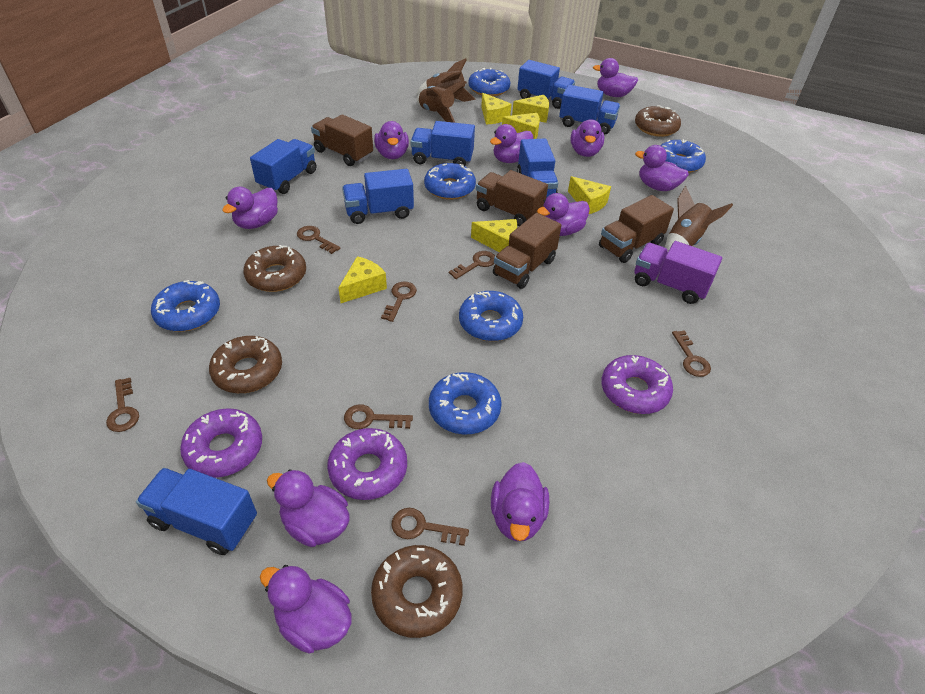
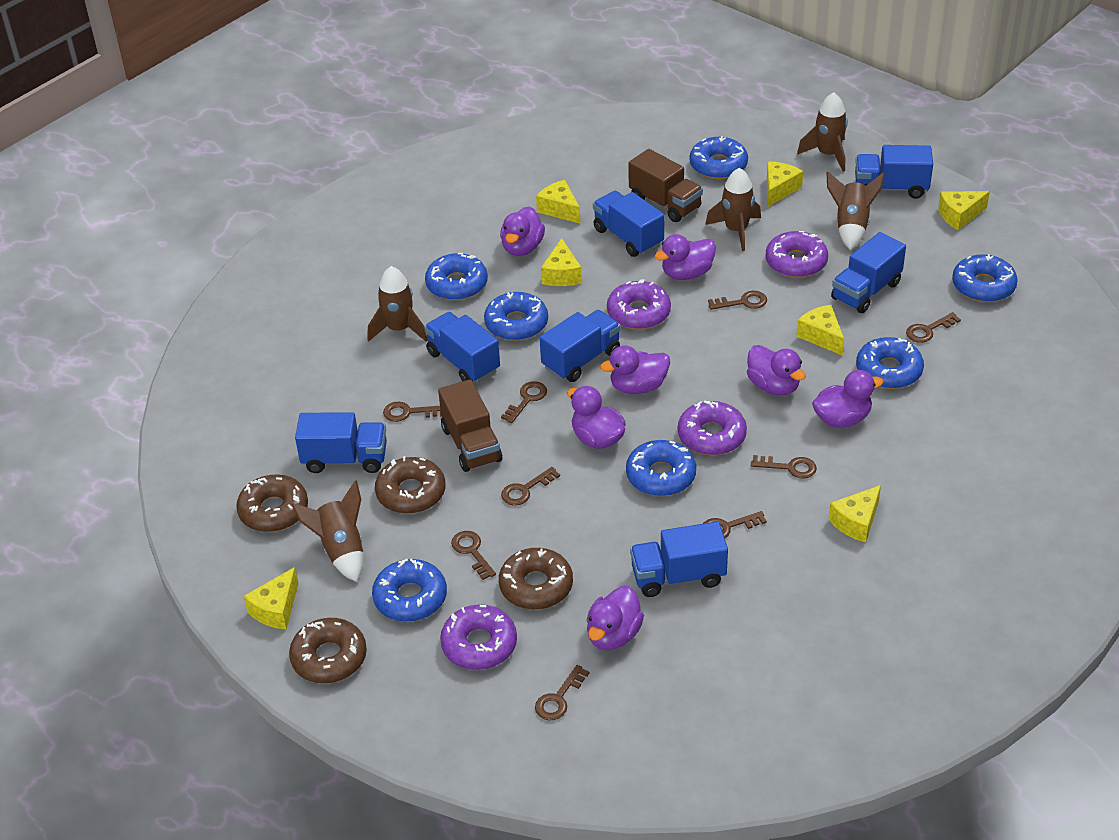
blue donut: 6 -> 7
brown key: 7 -> 9
brown rocket: 3 -> 5
brown truck: 4 -> 2
purple donut: 3 -> 4
purple duck: 10 -> 7
purple truck: 1 -> 0
yellow cheese: 6 -> 7

